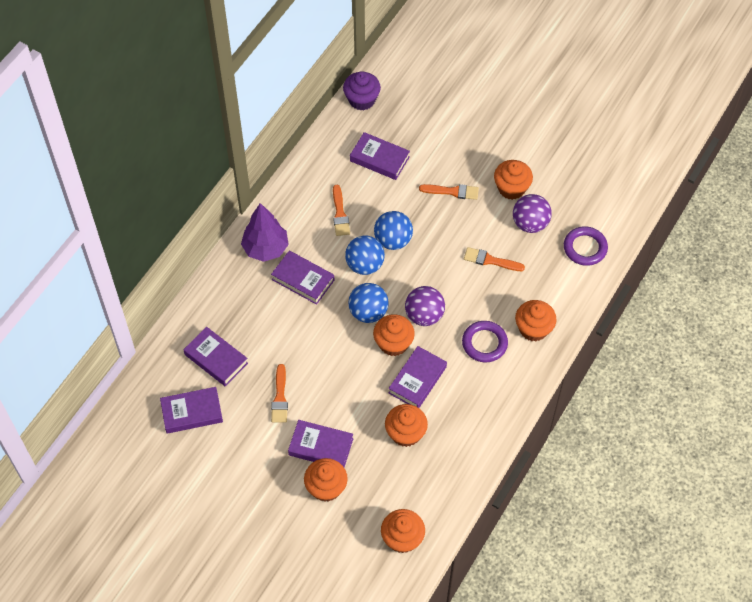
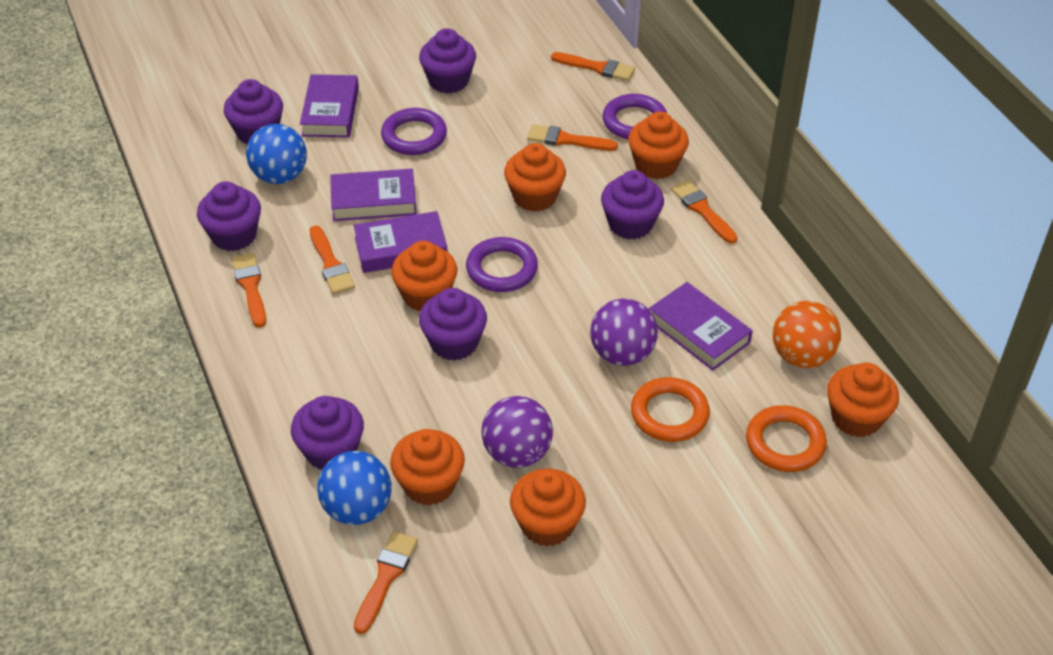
blue ball: 3 -> 2
orange ball: 0 -> 1
orange brush: 4 -> 6
orange ring: 0 -> 2
purple book: 6 -> 4
purple cupcake: 1 -> 6
purple ring: 2 -> 3
purple tree: 1 -> 0

